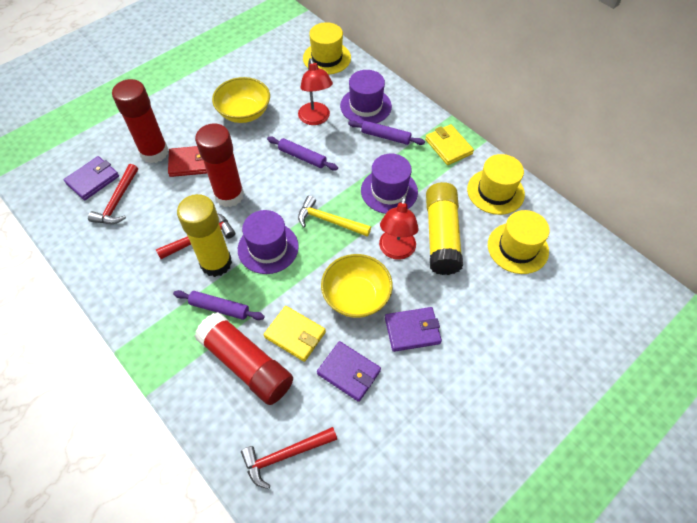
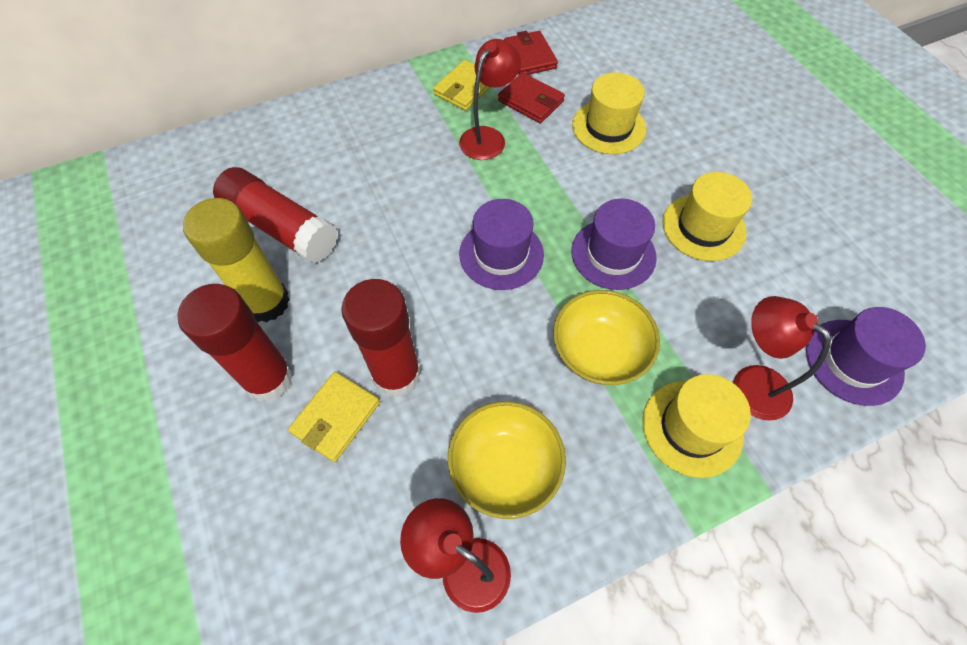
purple rolling pin: 3 -> 0
purple wallet: 3 -> 0
red hammer: 3 -> 0
red lamp: 2 -> 3
red wallet: 1 -> 2
yellow glue stick: 2 -> 1
yellow hammer: 1 -> 0

